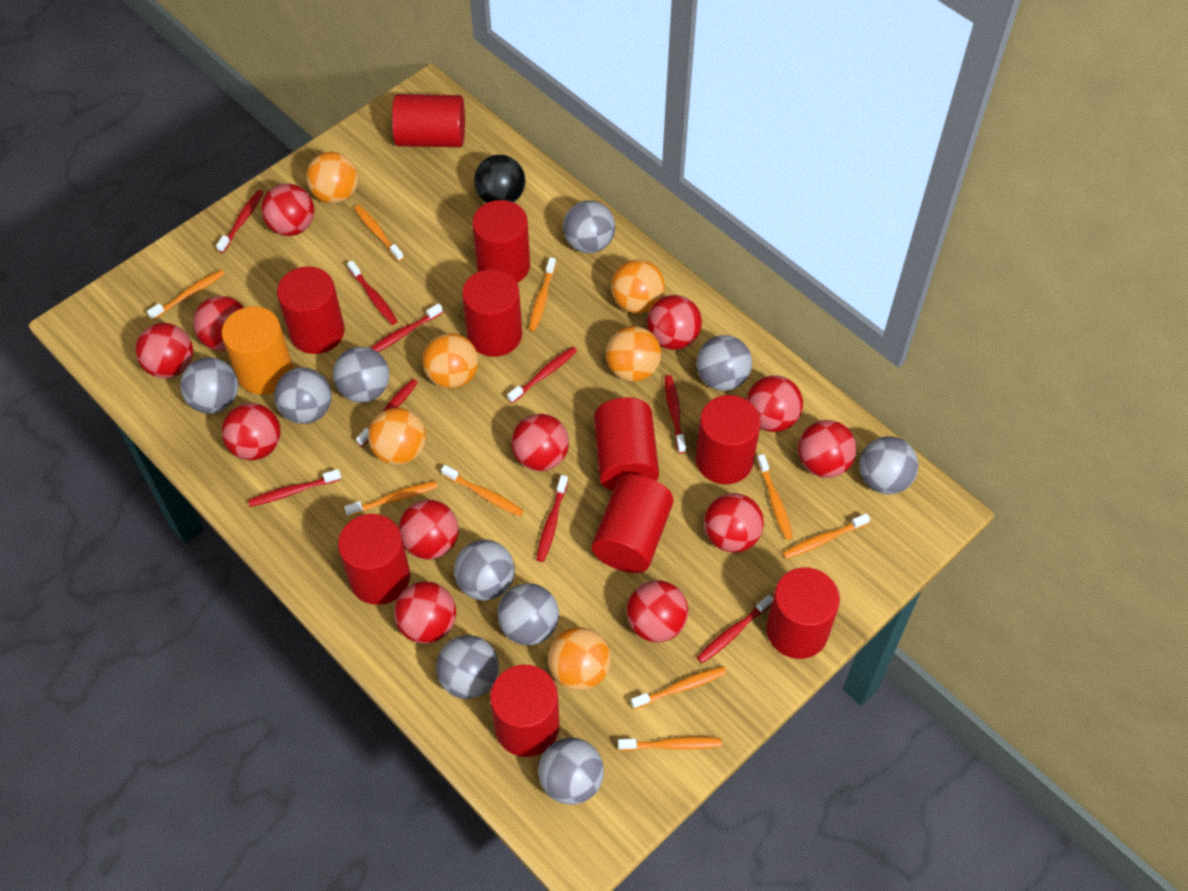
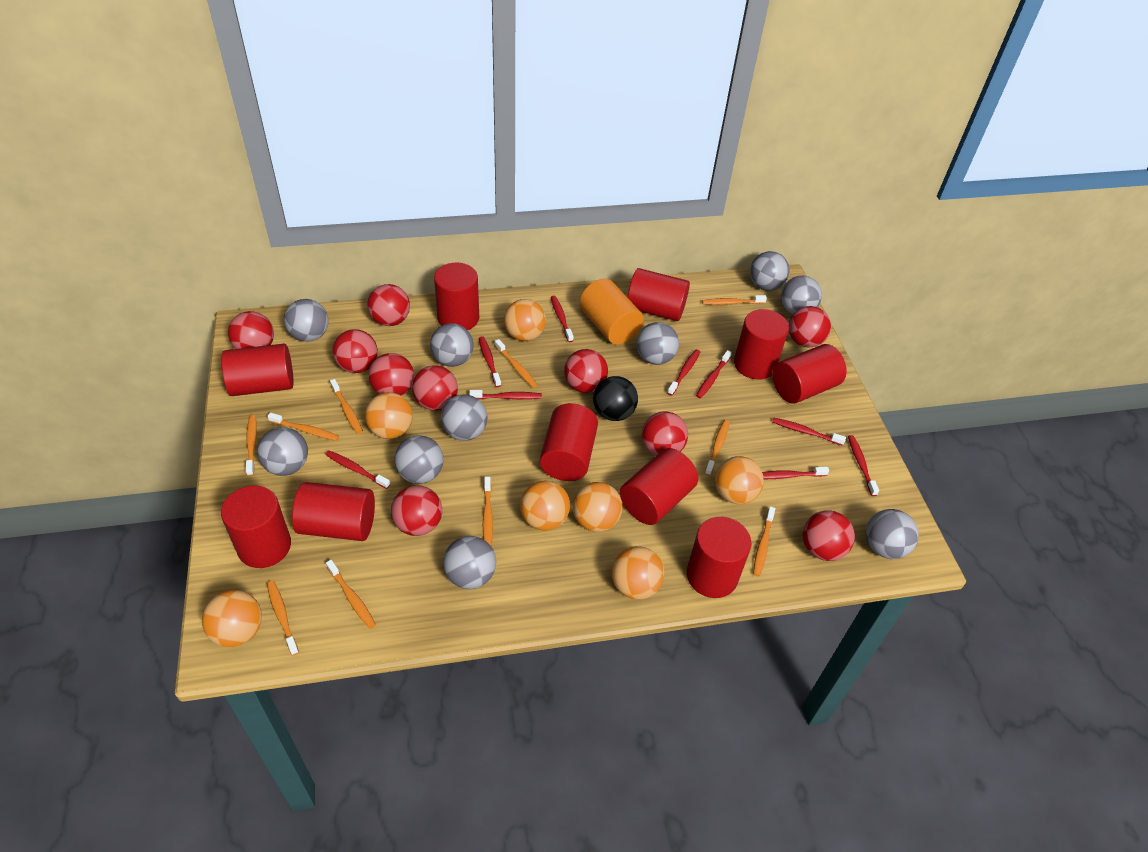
orange ball: 6 -> 7
orange toothbrush: 9 -> 10
red ball: 12 -> 10

